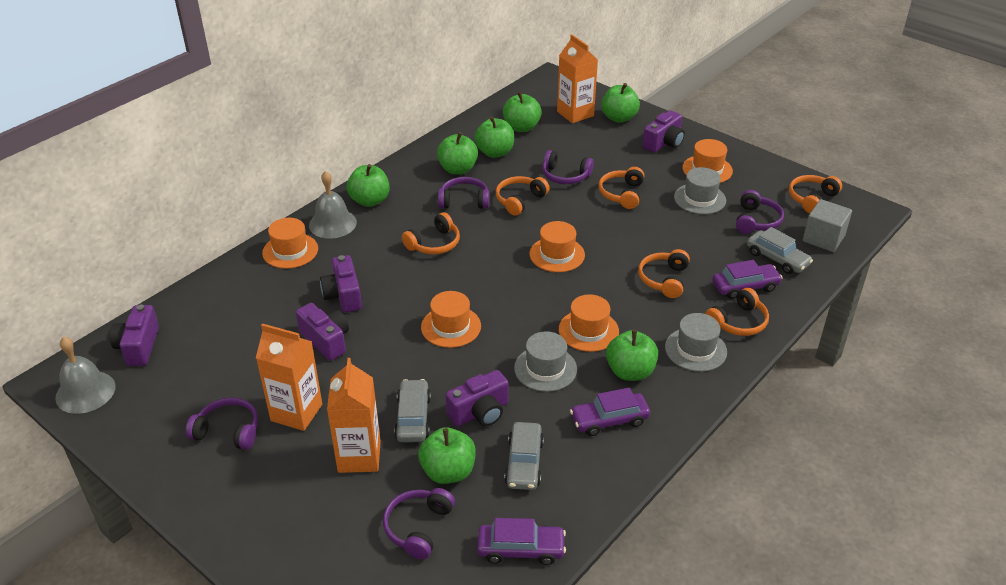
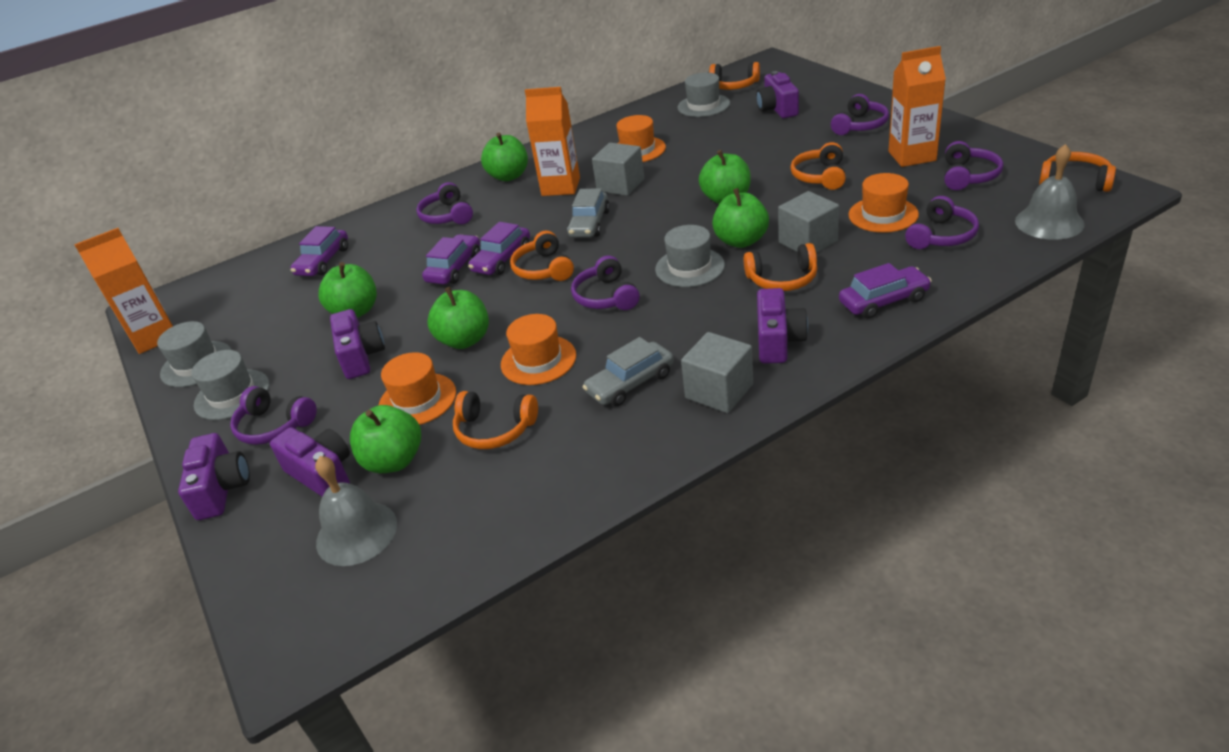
green apple: 7 -> 6
grey car: 3 -> 2
grey cube: 1 -> 3
grey hat: 3 -> 4
orange hat: 5 -> 4
purple car: 3 -> 4
purple headphones: 5 -> 6

